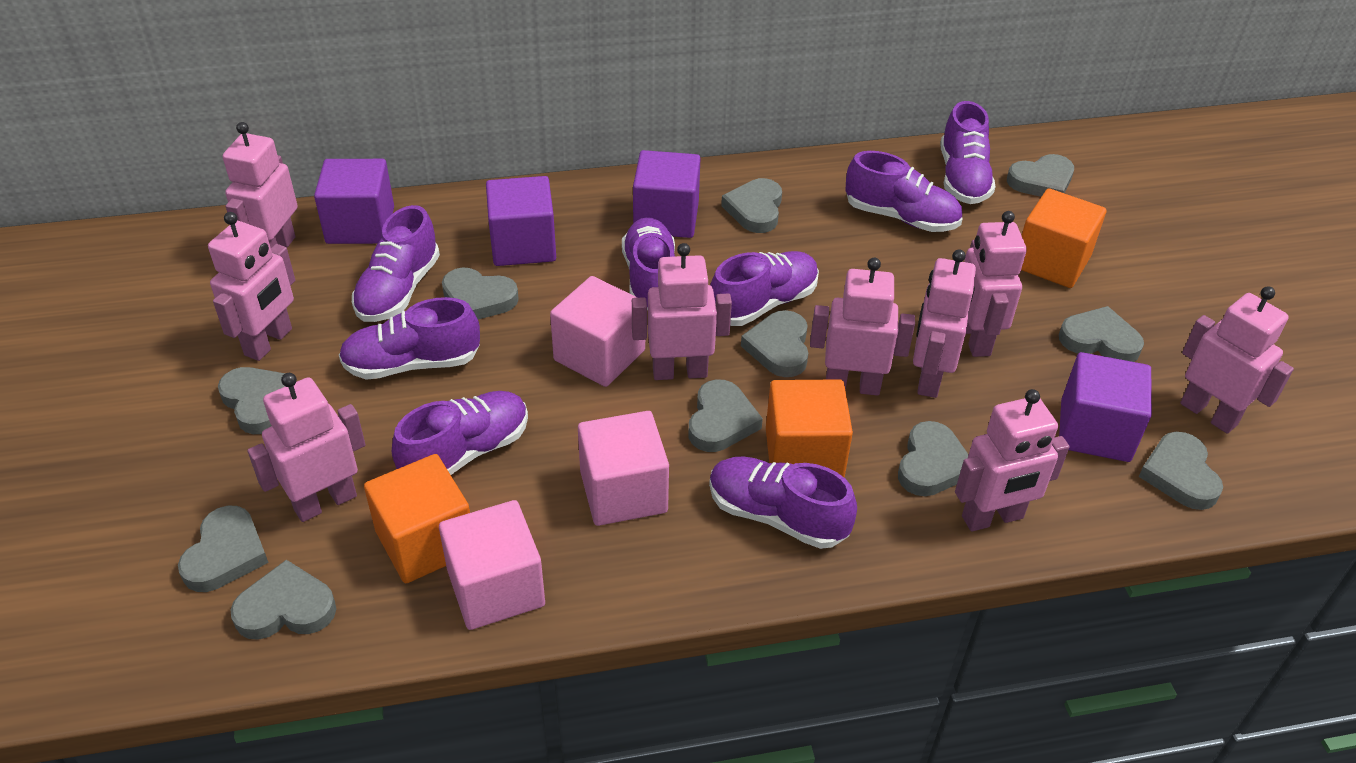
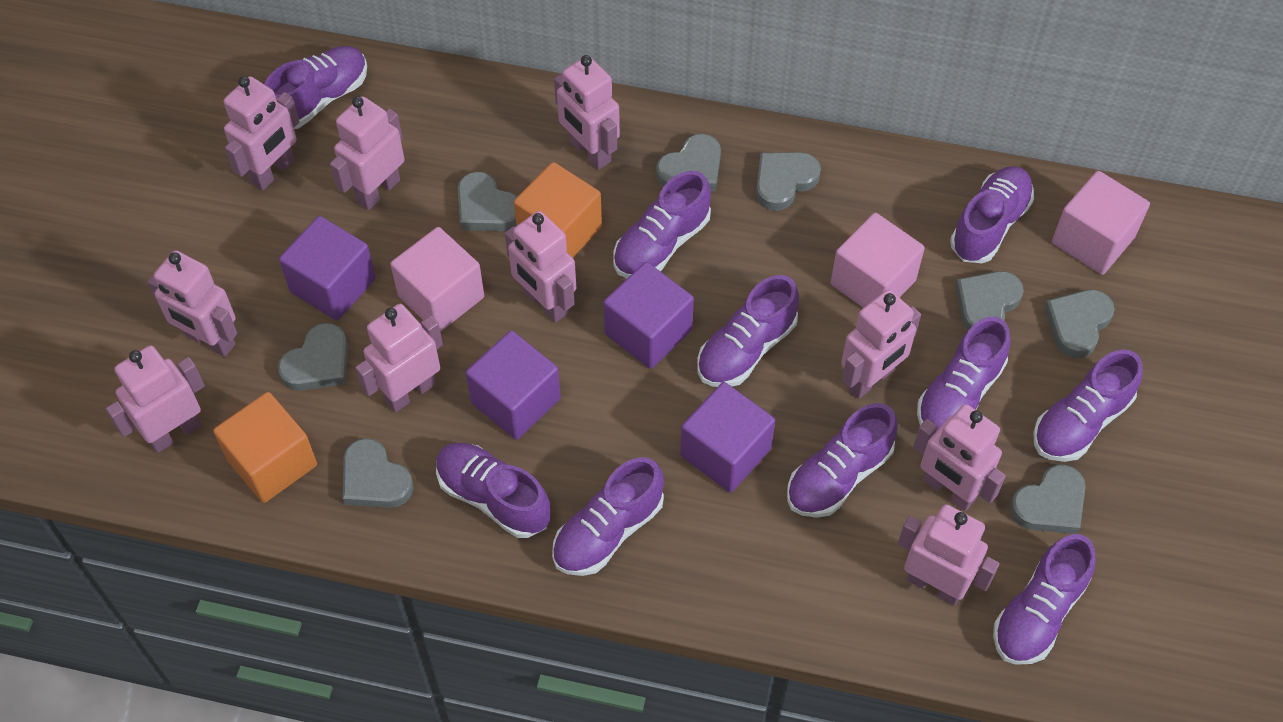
grey heart: 11 -> 8
orange cube: 3 -> 2
pink robot: 9 -> 10
purple shoe: 8 -> 10

